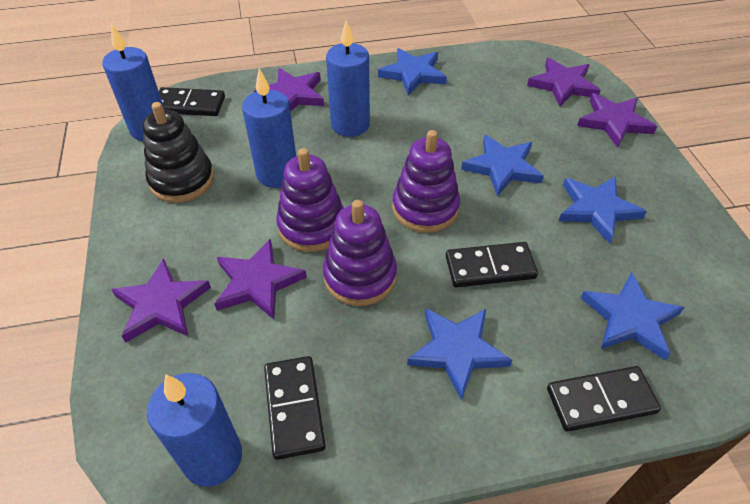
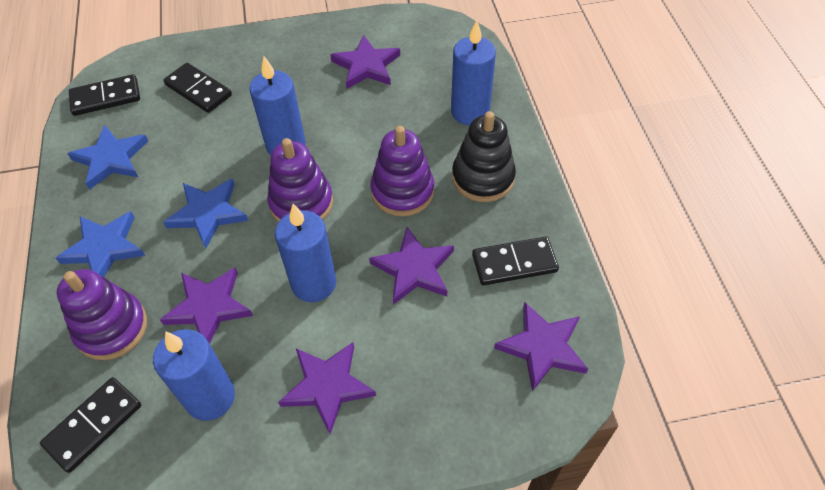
blue star: 5 -> 3

